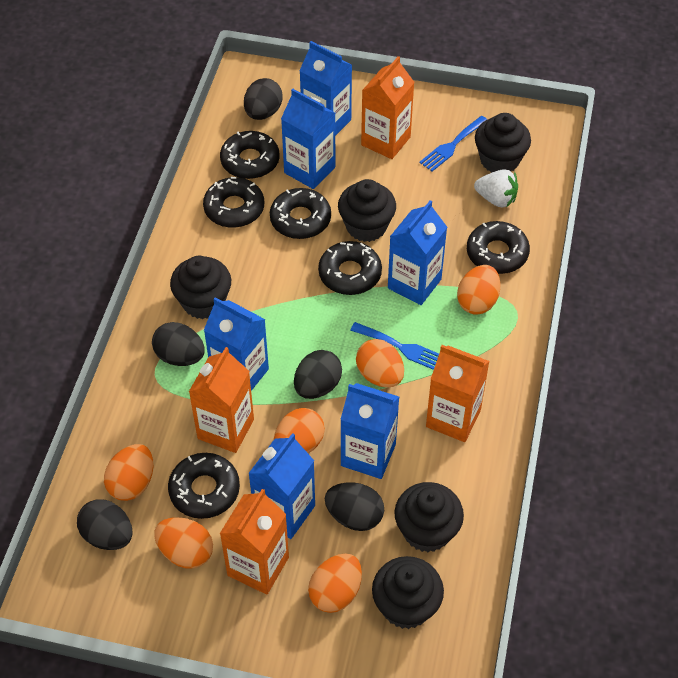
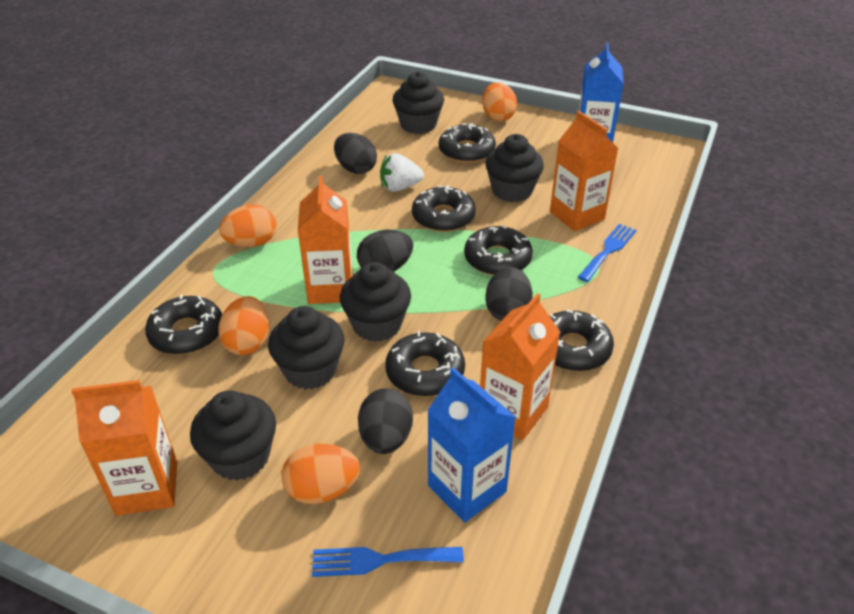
black egg: 5 -> 4
blue carton: 6 -> 2
orange egg: 6 -> 4

